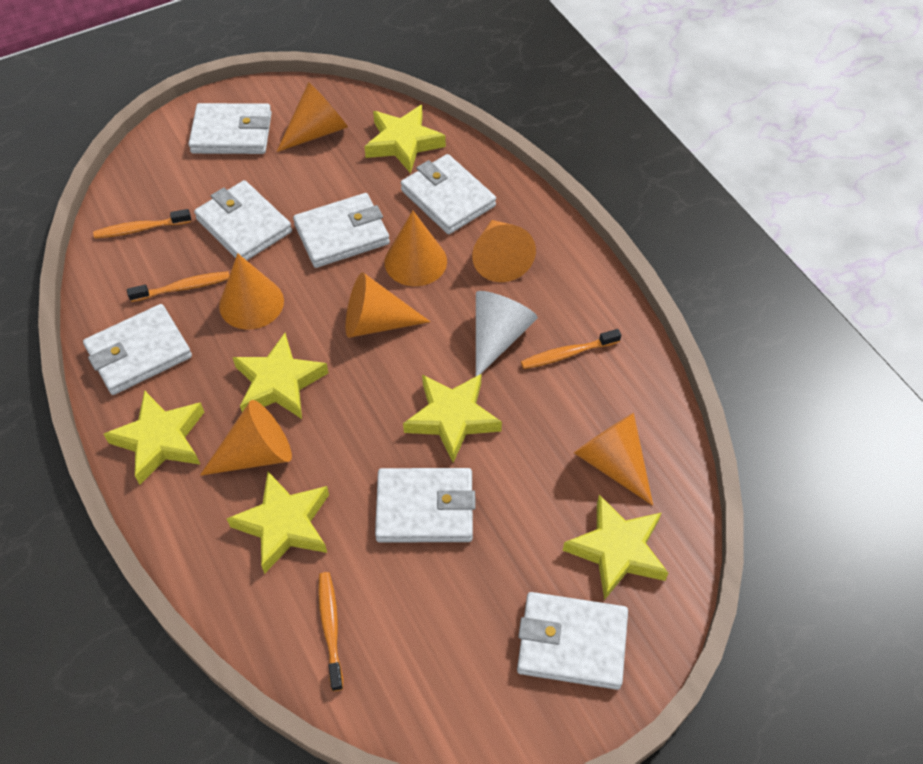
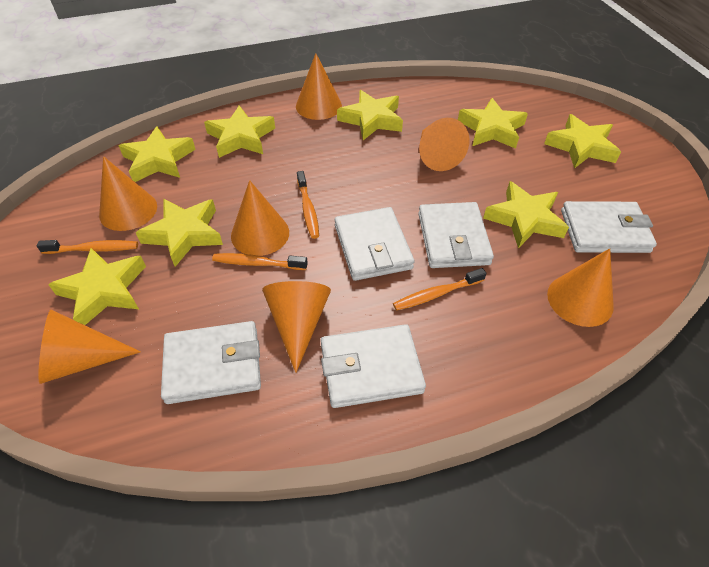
white cone: 1 -> 0
white wallet: 7 -> 5
yellow star: 6 -> 8

